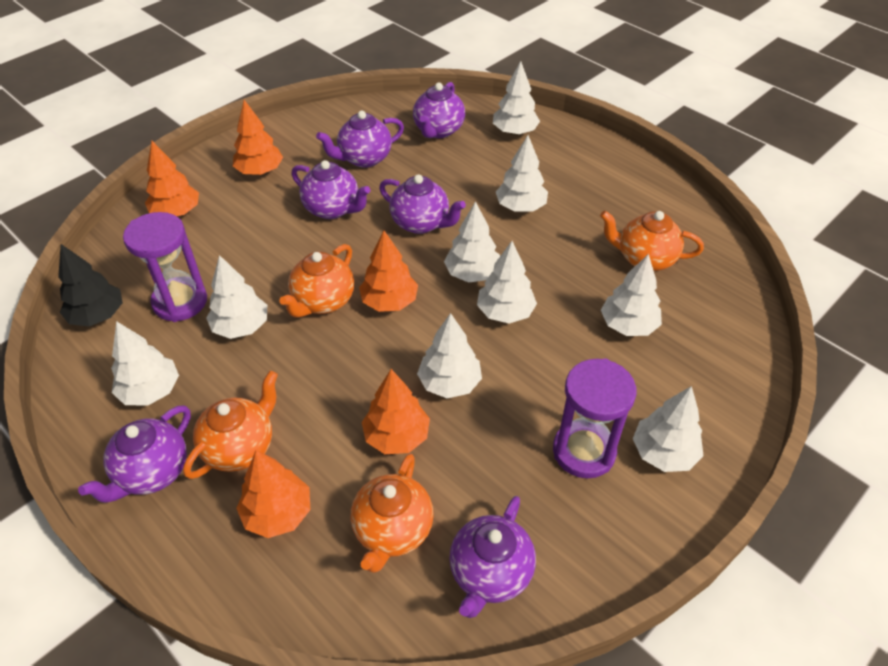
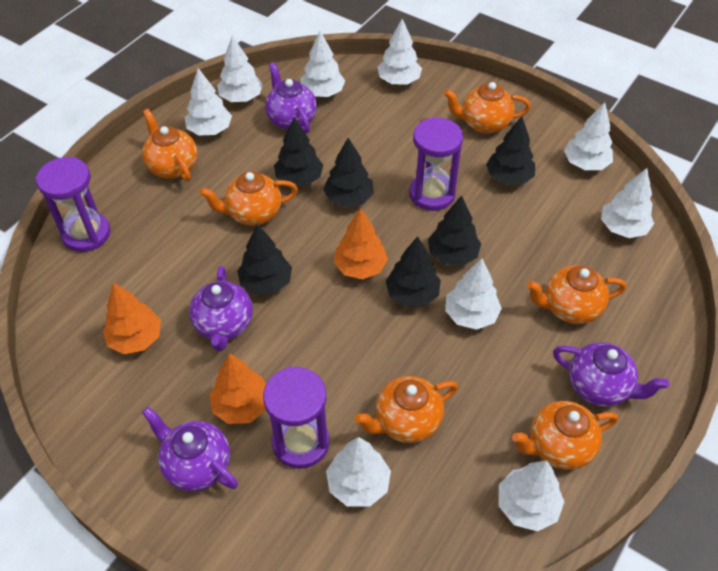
black tree: 1 -> 6
orange teapot: 4 -> 6
orange tree: 5 -> 3
purple hourglass: 2 -> 3
purple teapot: 6 -> 4

